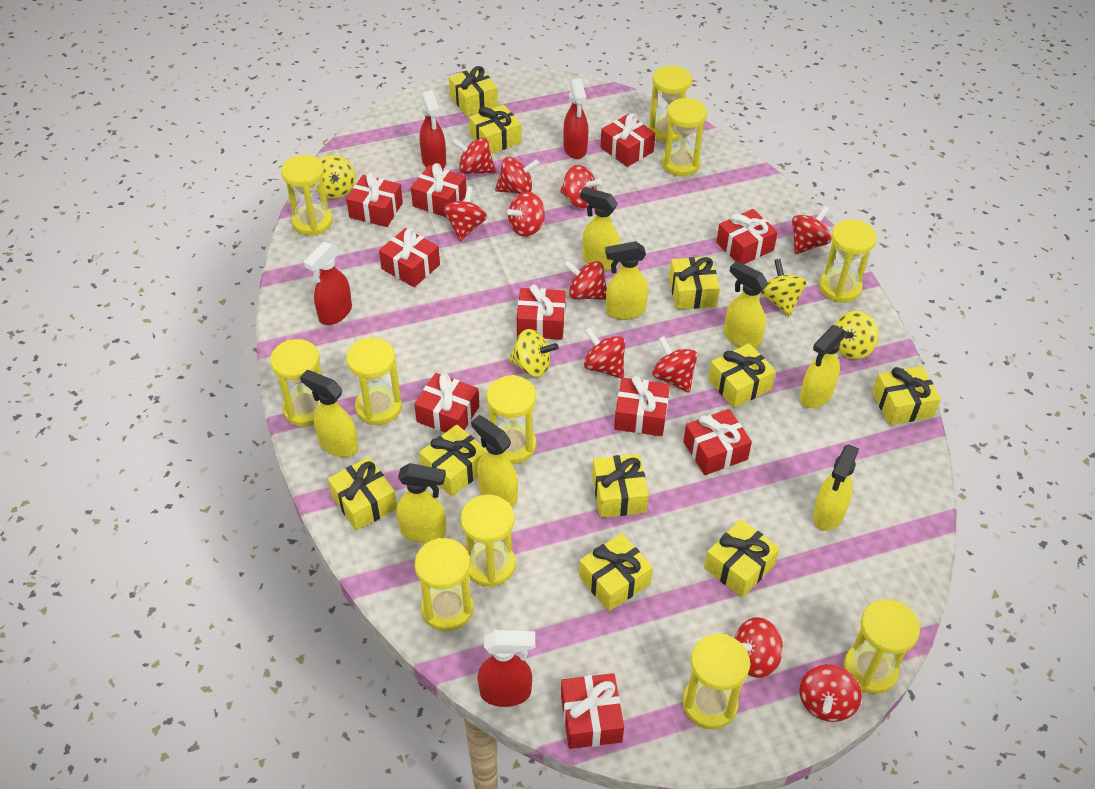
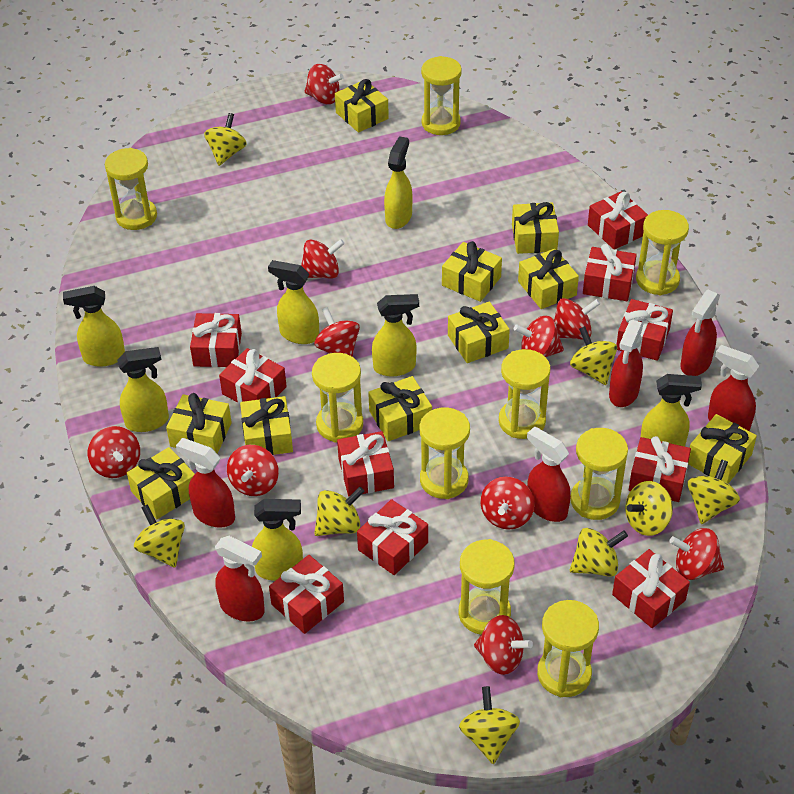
red spinning top: 11 -> 10
red spray bottle: 4 -> 6
yellow hourglass: 11 -> 9
yellow spinning top: 4 -> 8
yellow spray bottle: 8 -> 7

